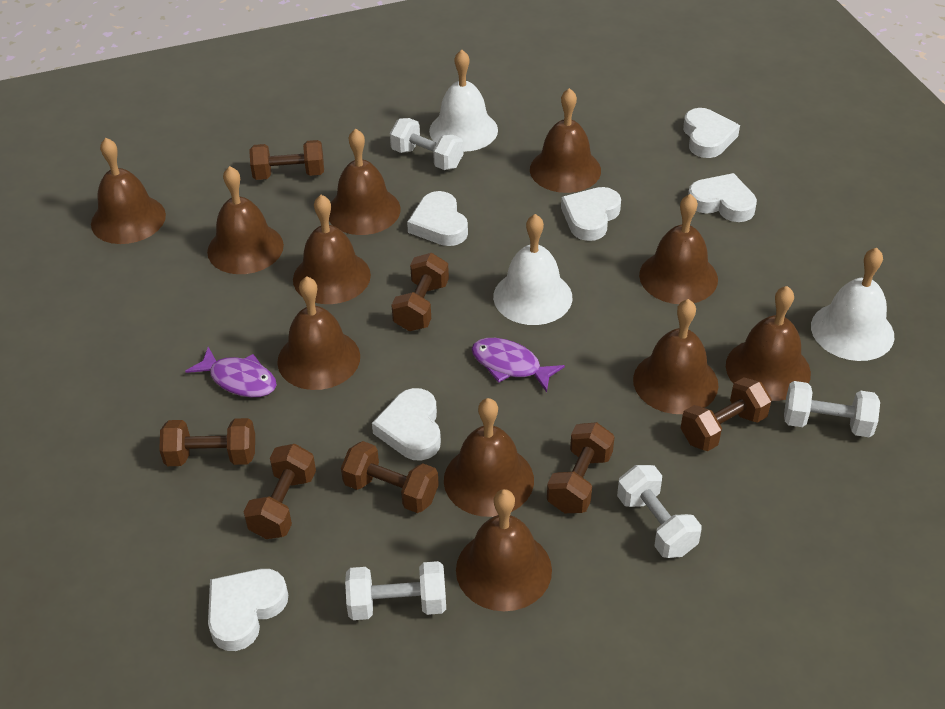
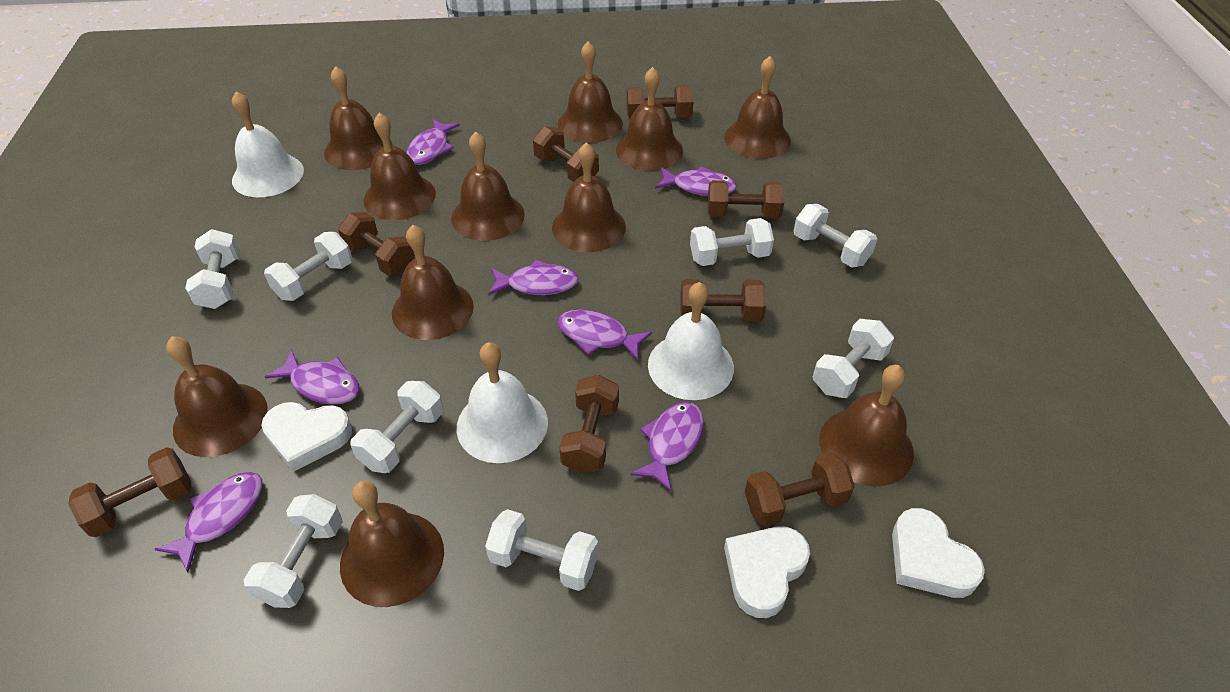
brown dumbbell: 7 -> 8
purple fish: 2 -> 7
white dumbbell: 4 -> 8
white heart: 6 -> 3

